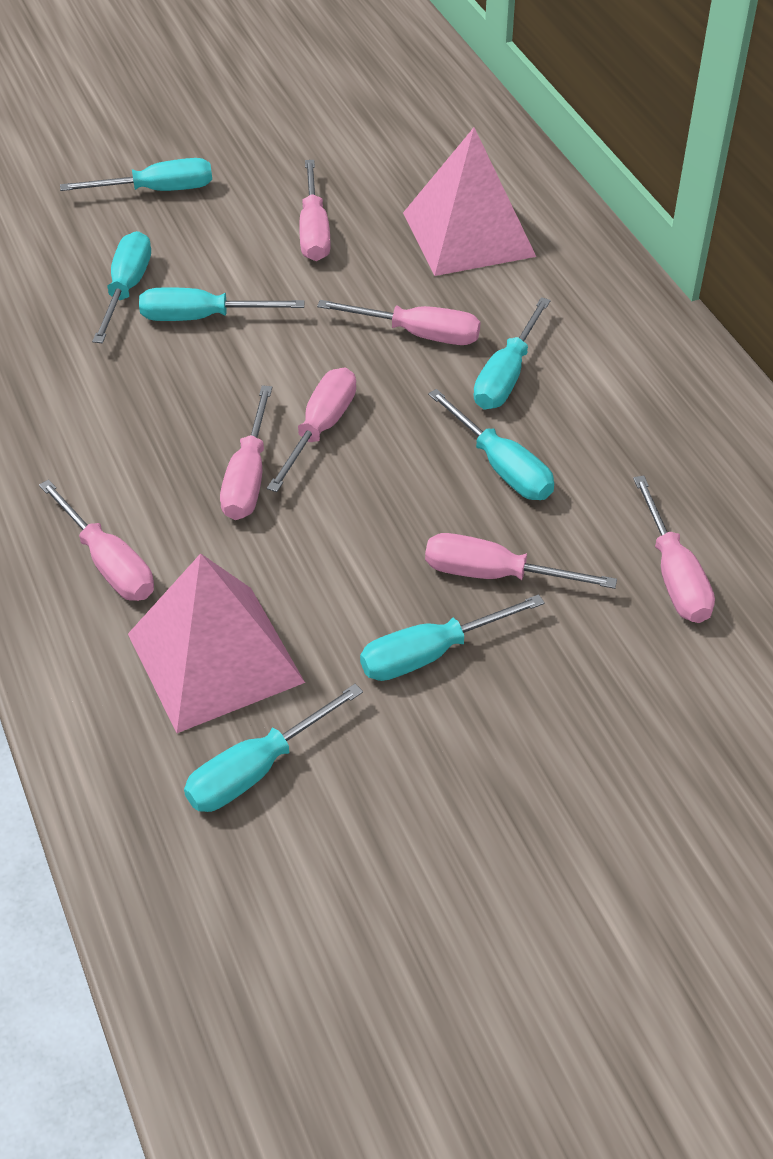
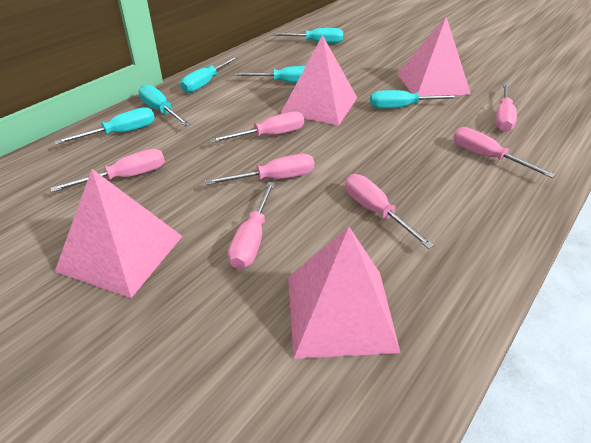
pink pyramid: 2 -> 4
turquoise screwdriver: 7 -> 6

